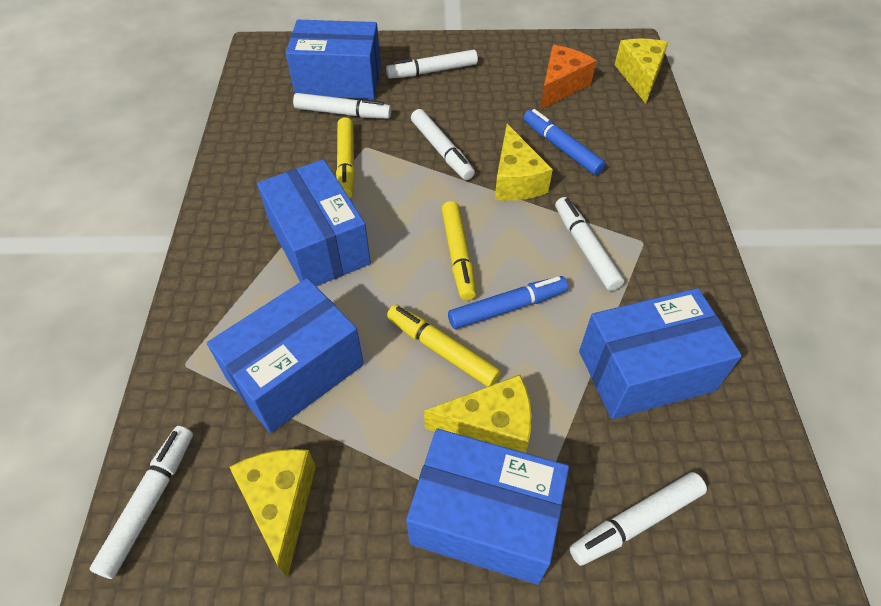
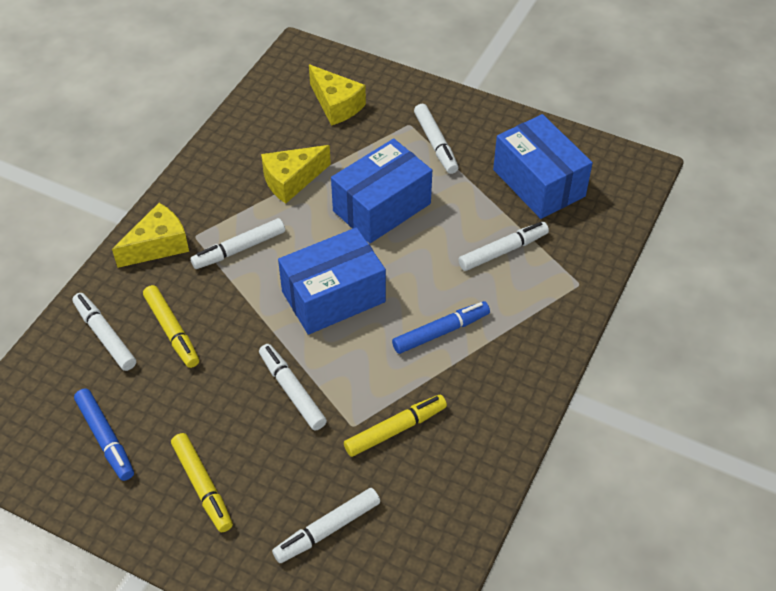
blue box: 5 -> 3
orange cheese: 1 -> 0
yellow cheese: 4 -> 3

